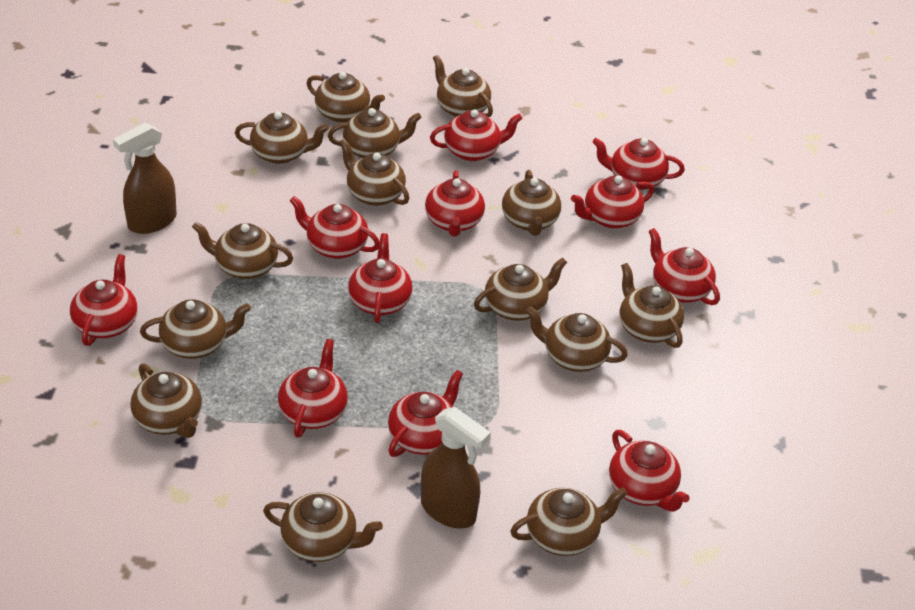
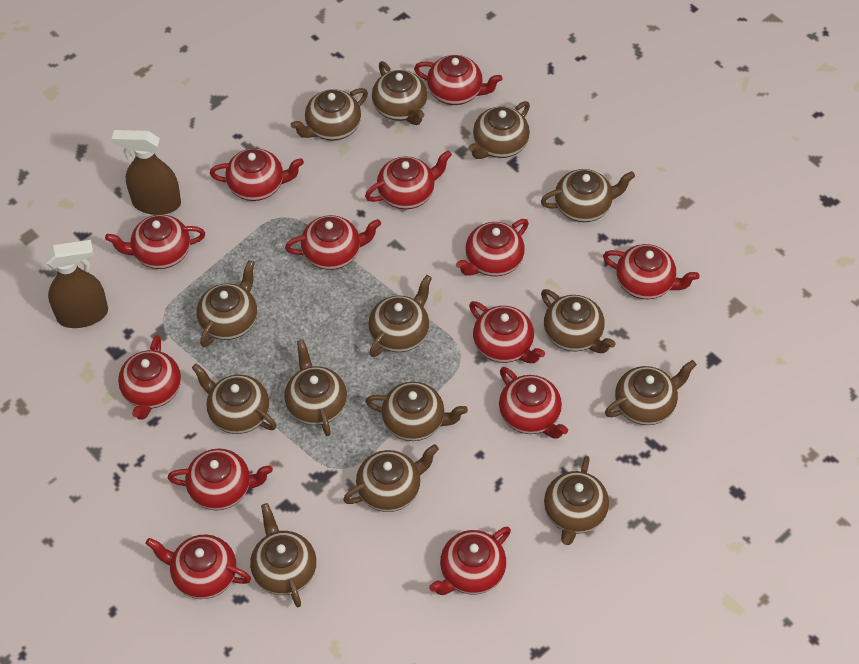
red teapot: 11 -> 13

